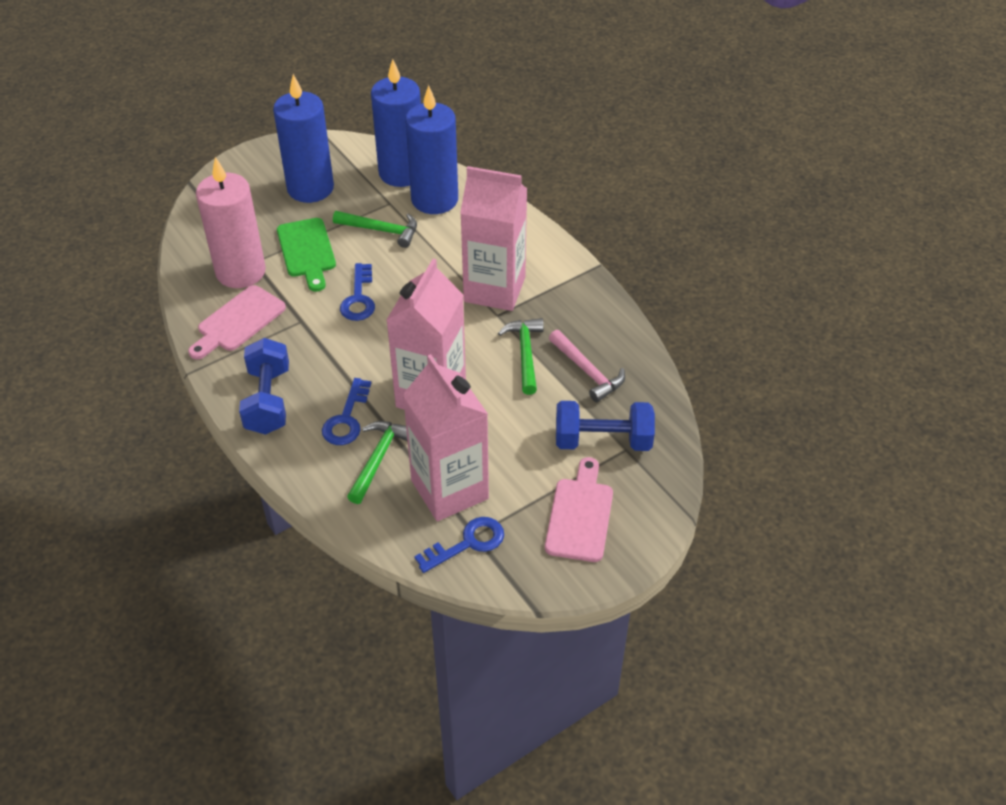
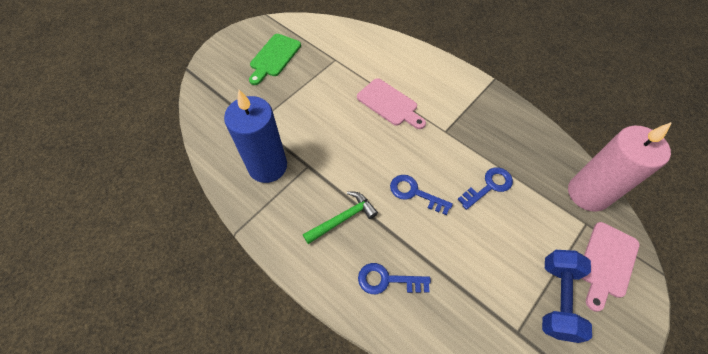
blue candle: 3 -> 1
blue dumbbell: 2 -> 1
green hammer: 3 -> 1
pink carton: 3 -> 0
pink hammer: 1 -> 0

